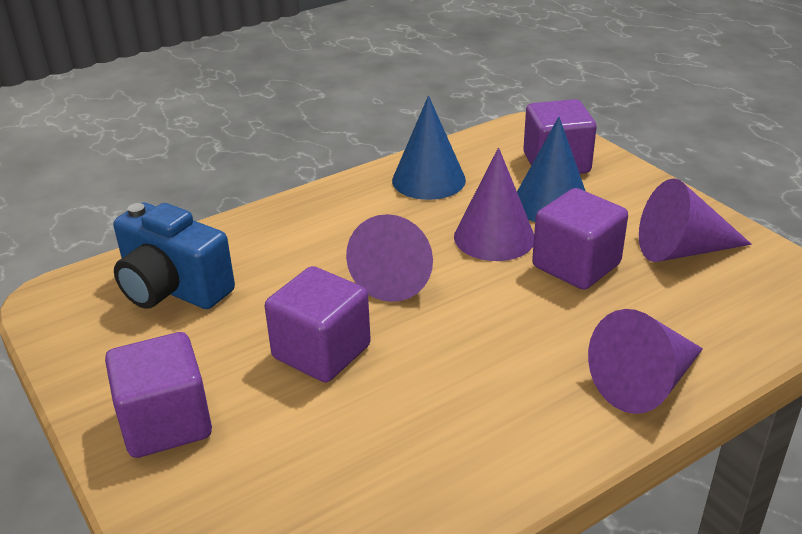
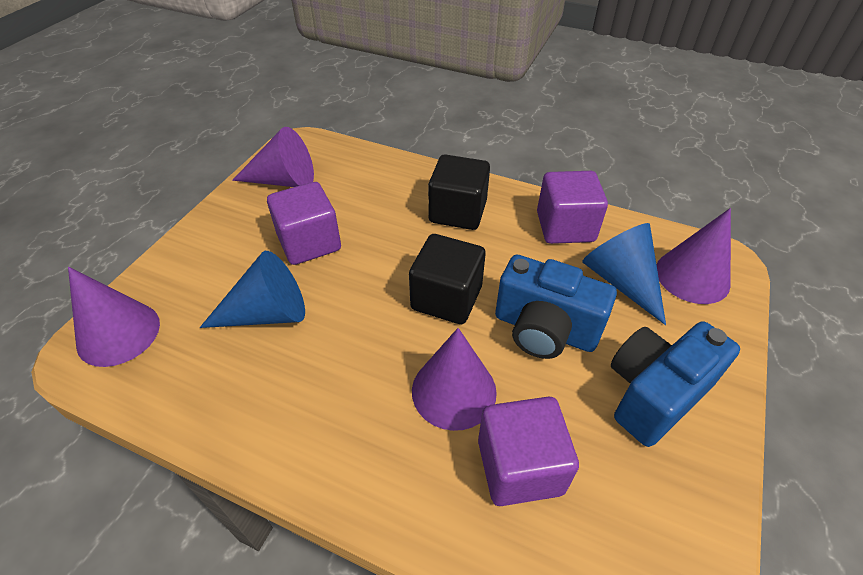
black cube: 0 -> 2
blue camera: 1 -> 2
purple cube: 4 -> 3

